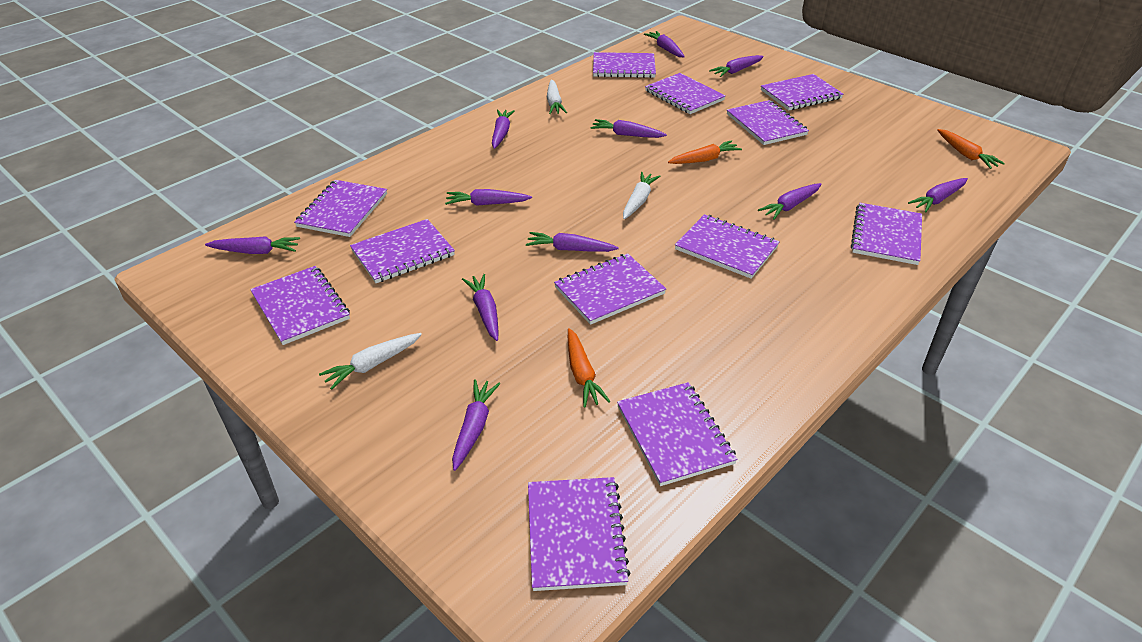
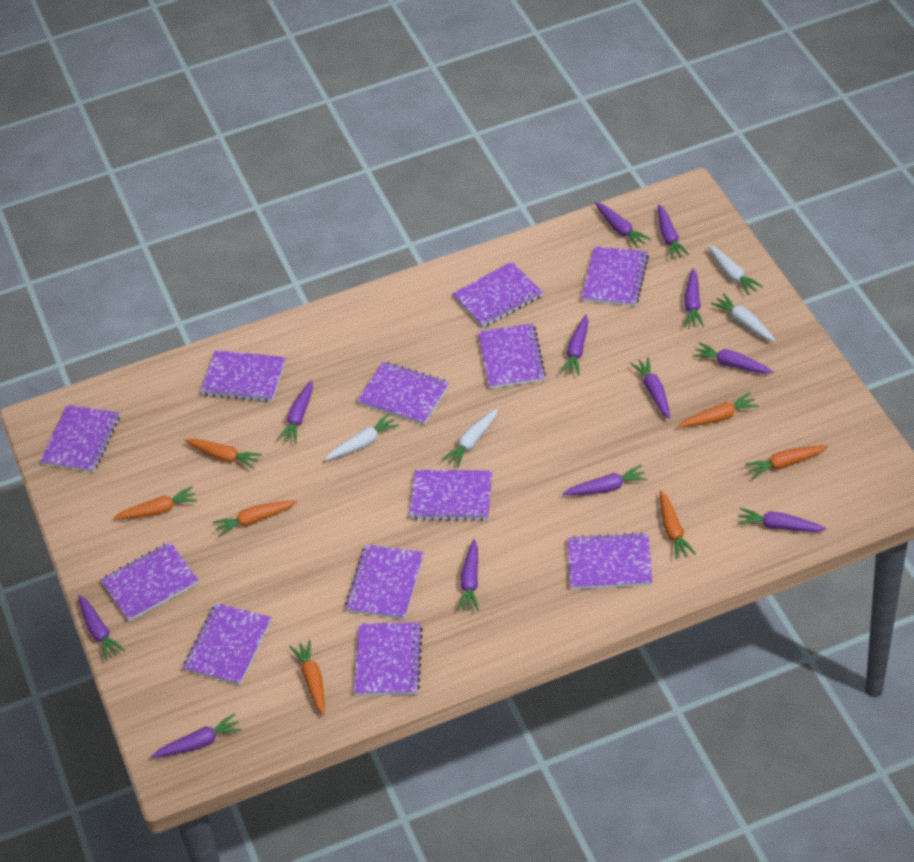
orange carrot: 3 -> 7
purple carrot: 11 -> 12
white carrot: 3 -> 4

